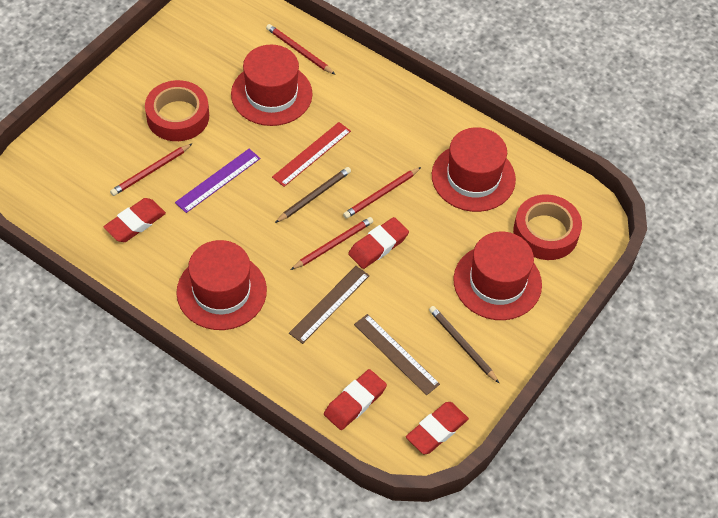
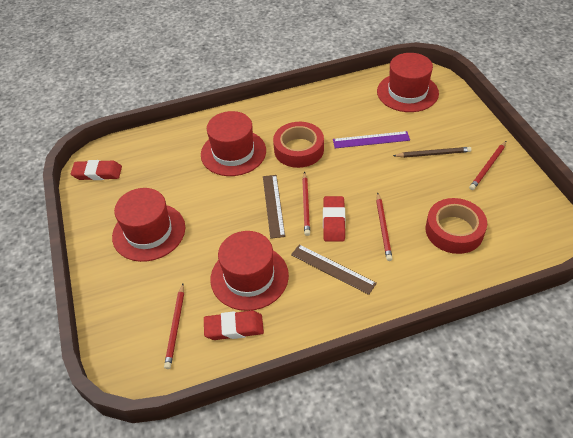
brown pencil: 2 -> 1
red eraser: 4 -> 3
red ruler: 1 -> 0

